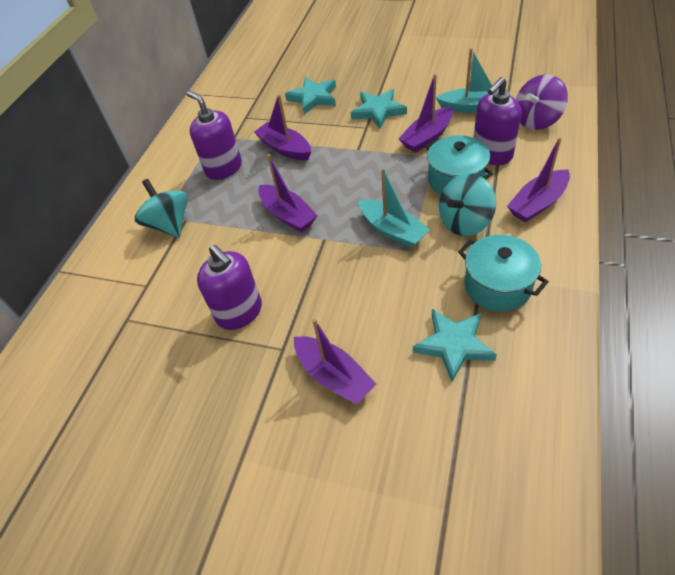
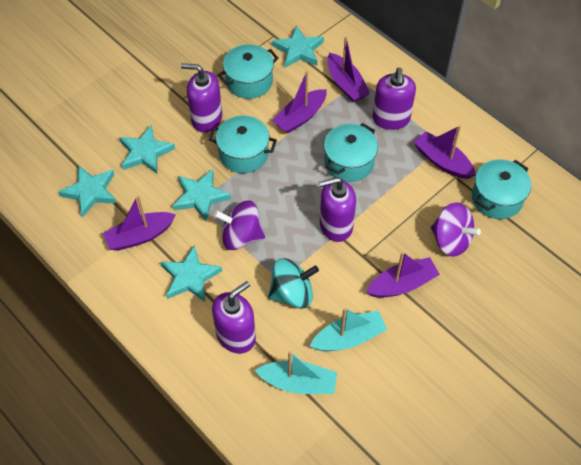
purple soap dispenser: 3 -> 4
purple spinning top: 1 -> 2
turquoise pot: 2 -> 4
turquoise spinning top: 2 -> 1
turquoise star: 3 -> 5

